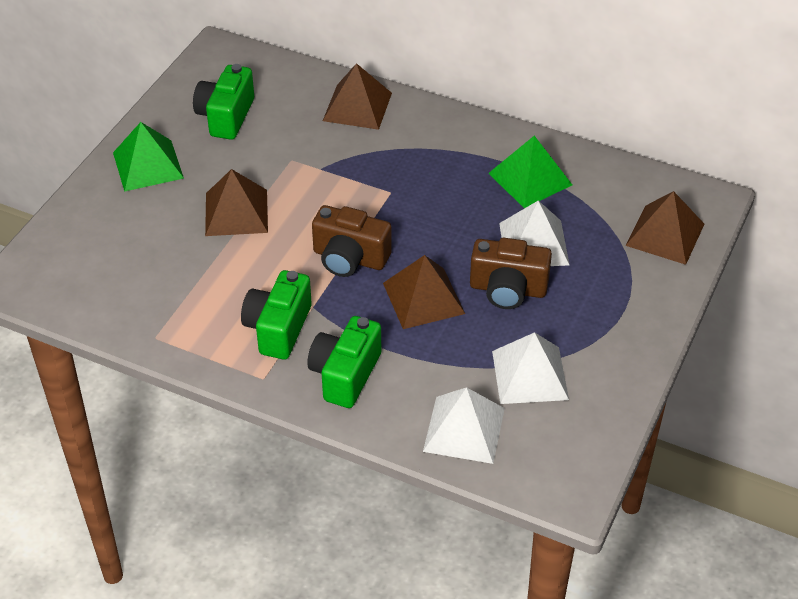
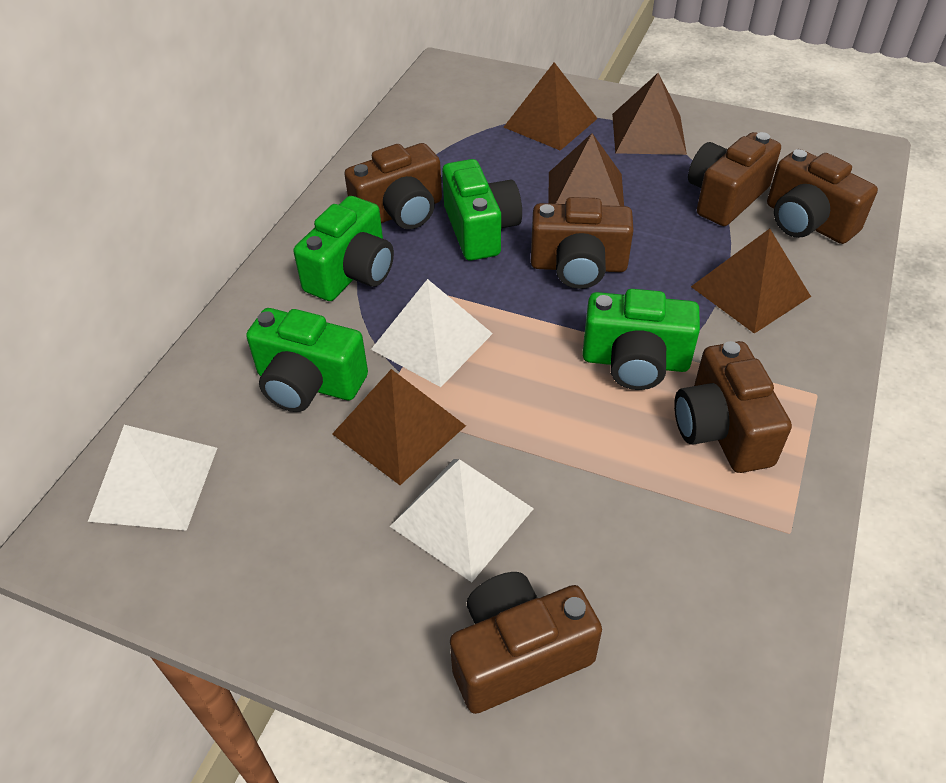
brown camera: 2 -> 6
brown pyramid: 4 -> 5
green camera: 3 -> 4
green pyramid: 2 -> 0

